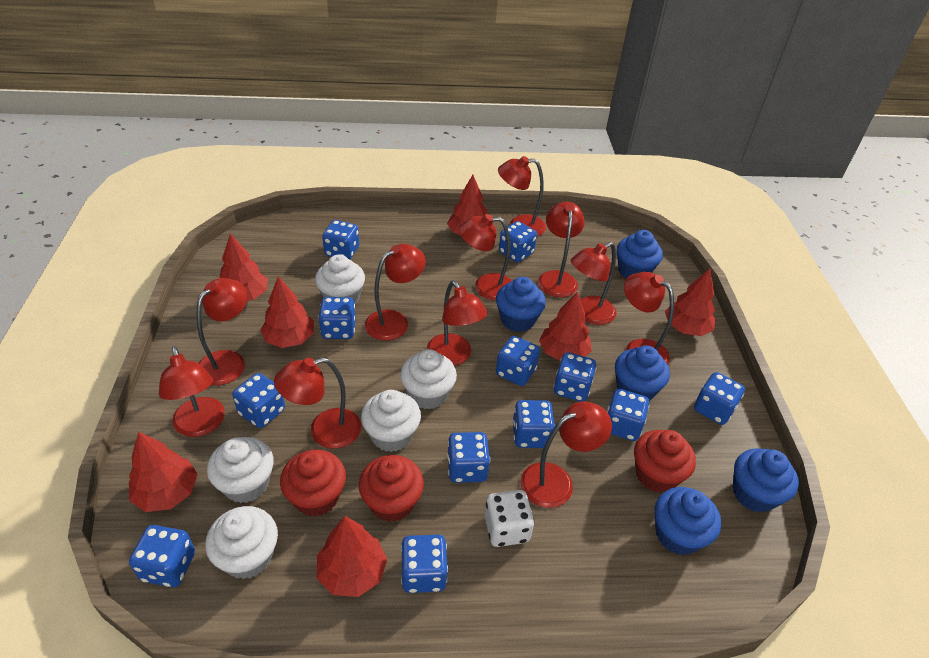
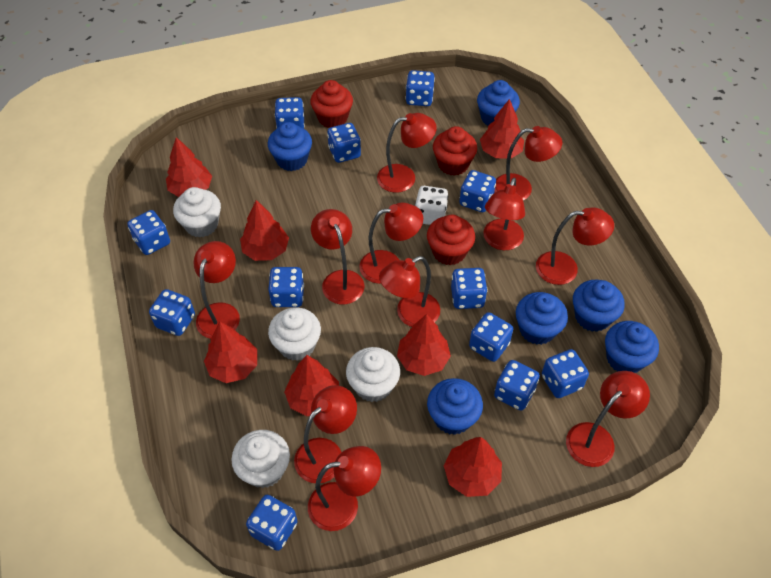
blue cupcake: 5 -> 6
white cupcake: 5 -> 4

